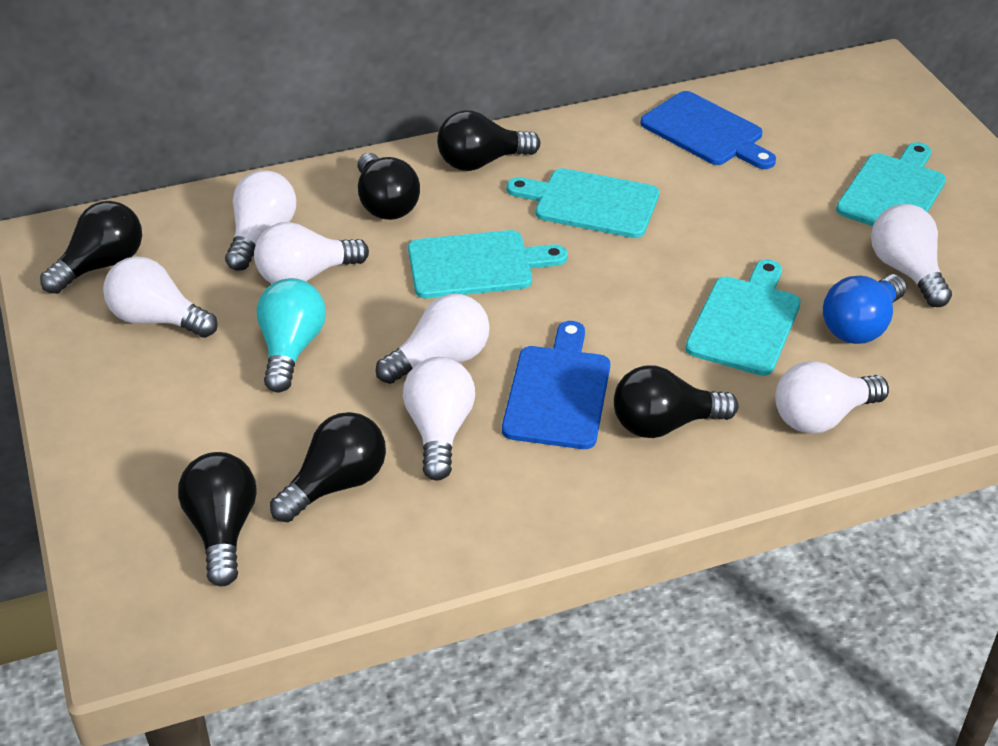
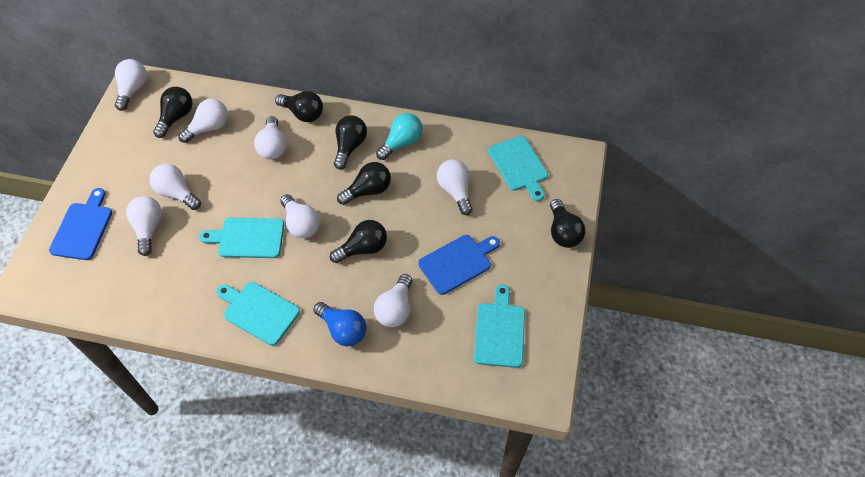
white light bulb: 7 -> 8

